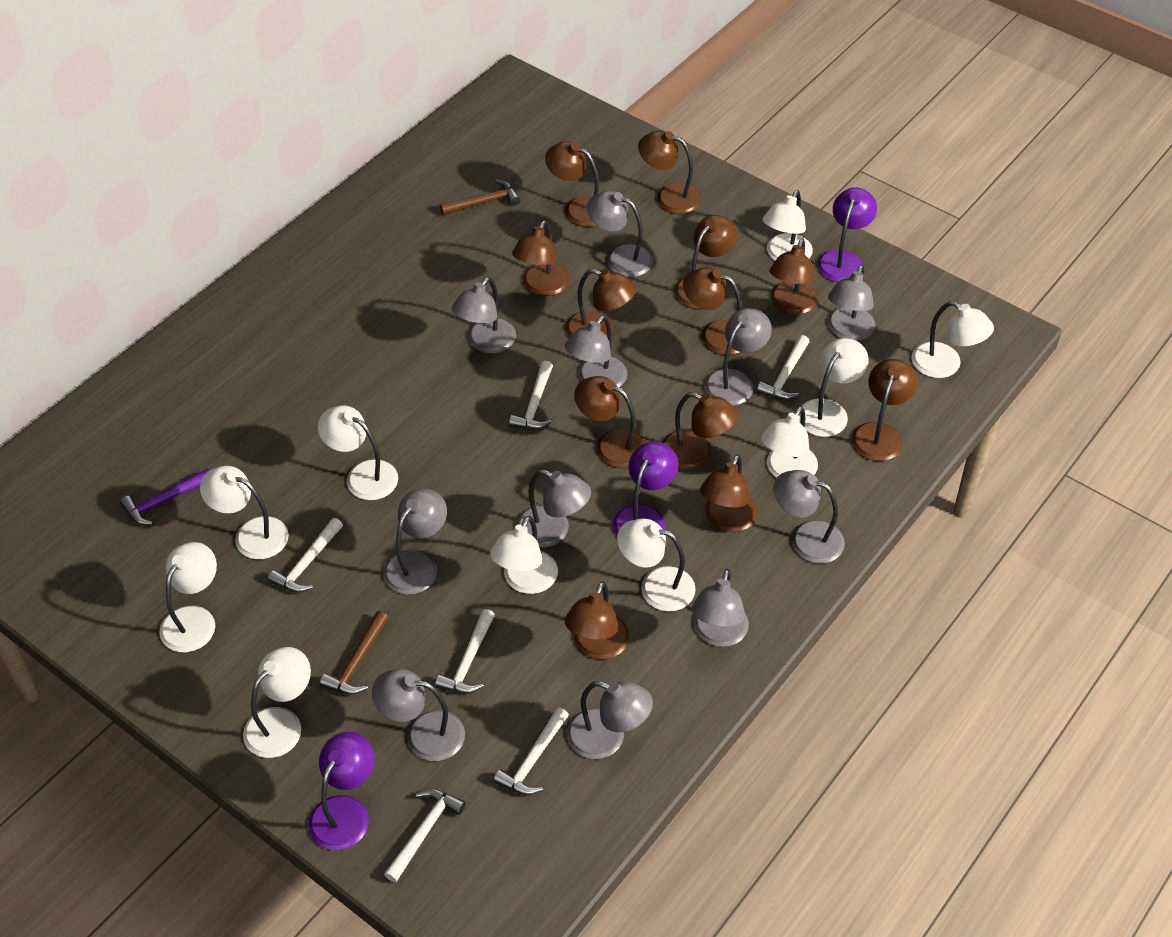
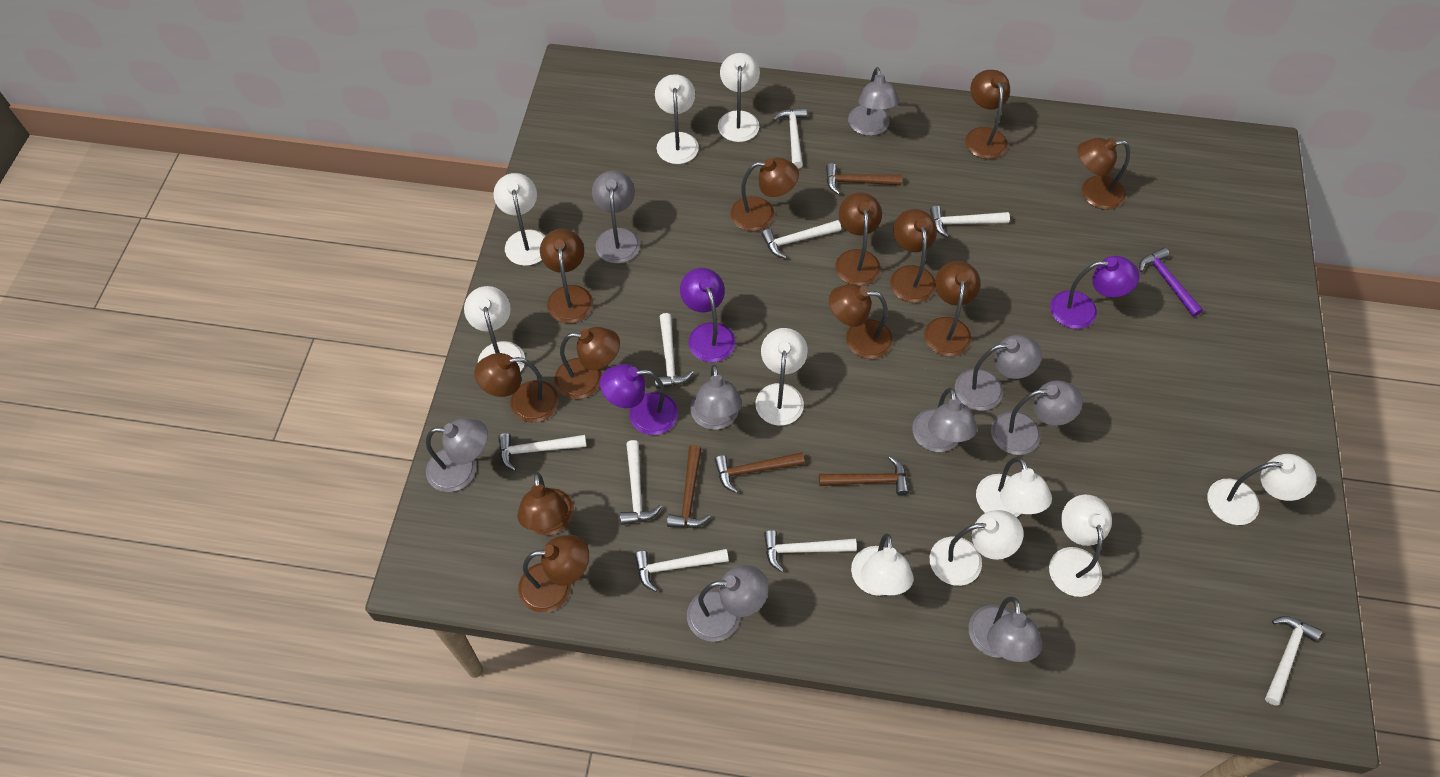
brown hammer: 2 -> 4
grey lamp: 11 -> 9
white hammer: 6 -> 9

